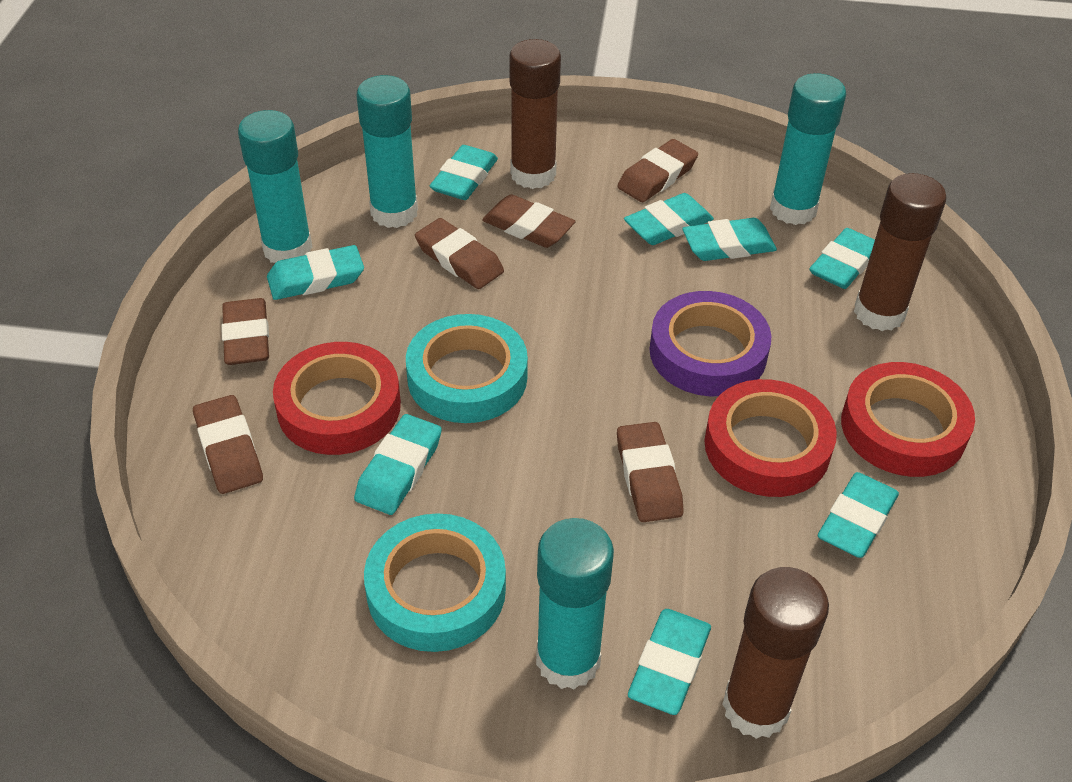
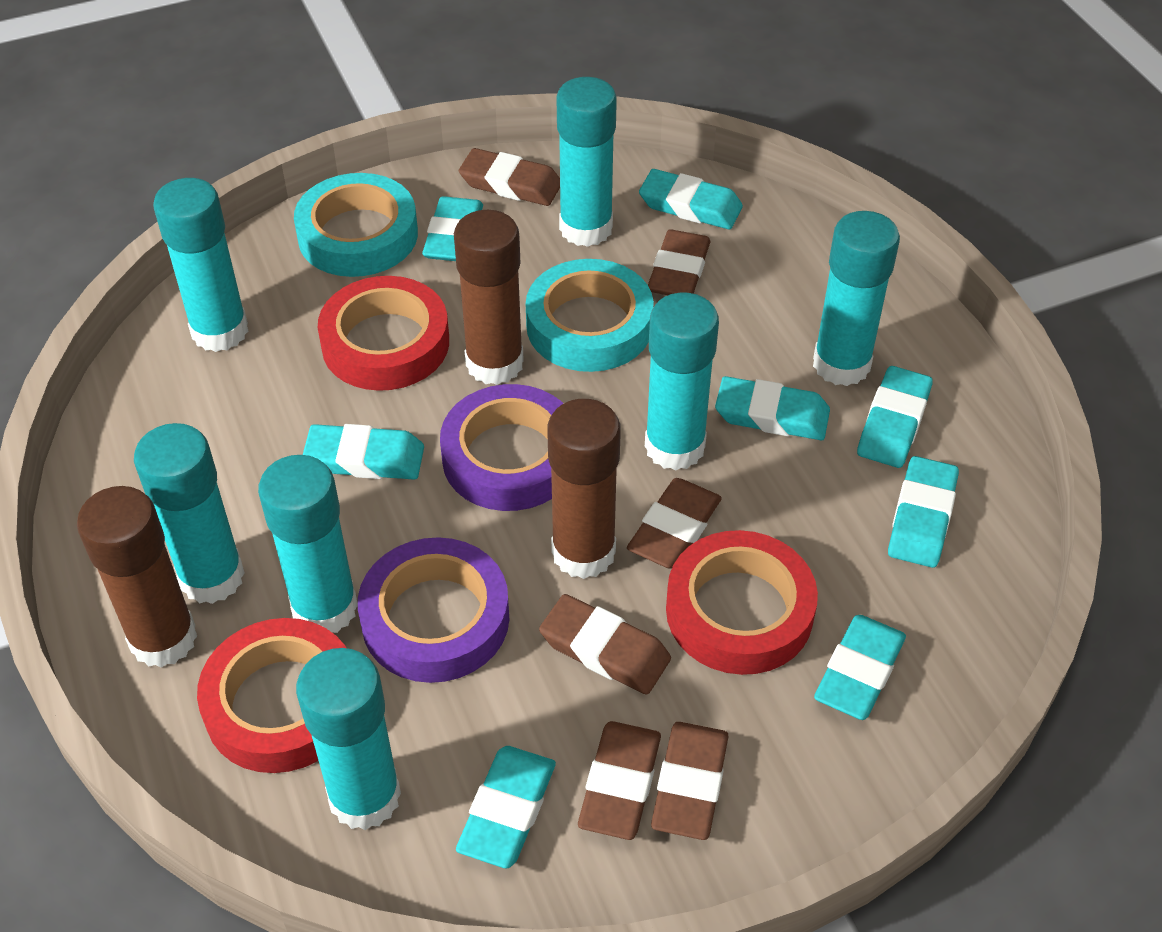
purple tape: 1 -> 2
turquoise glue stick: 4 -> 7

